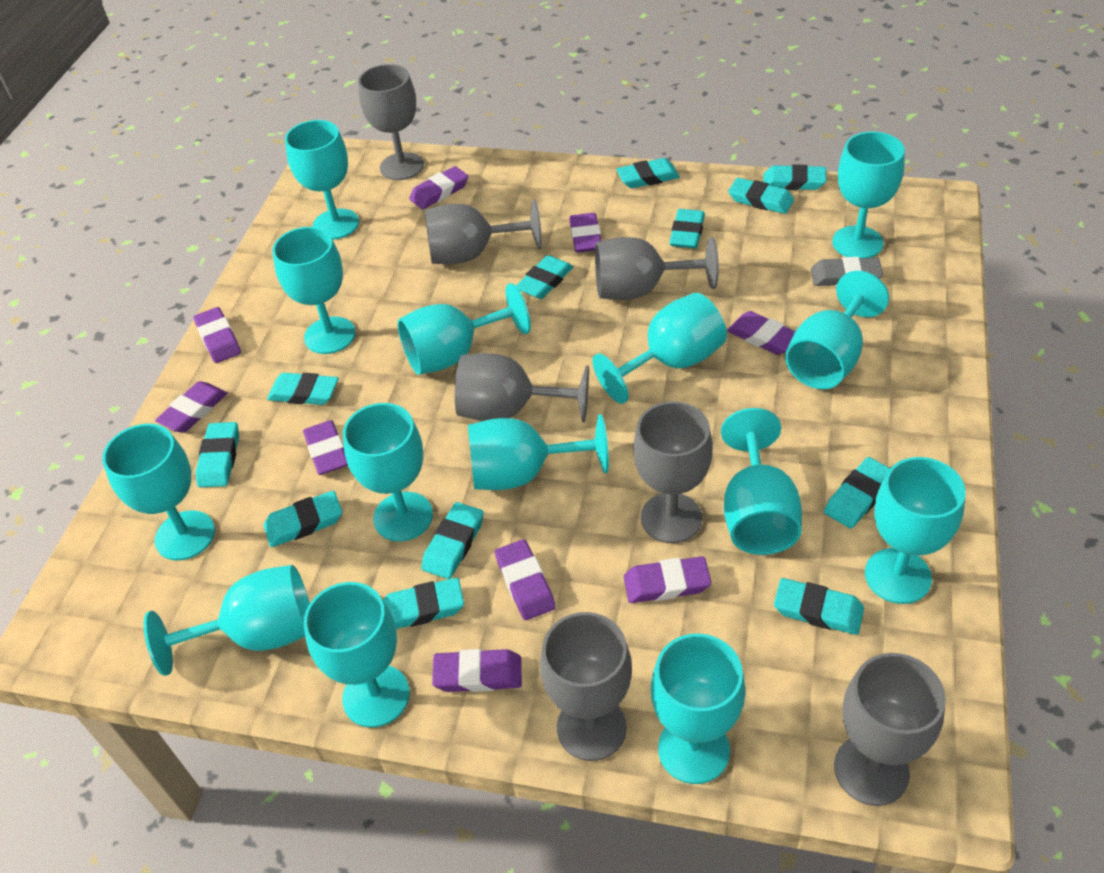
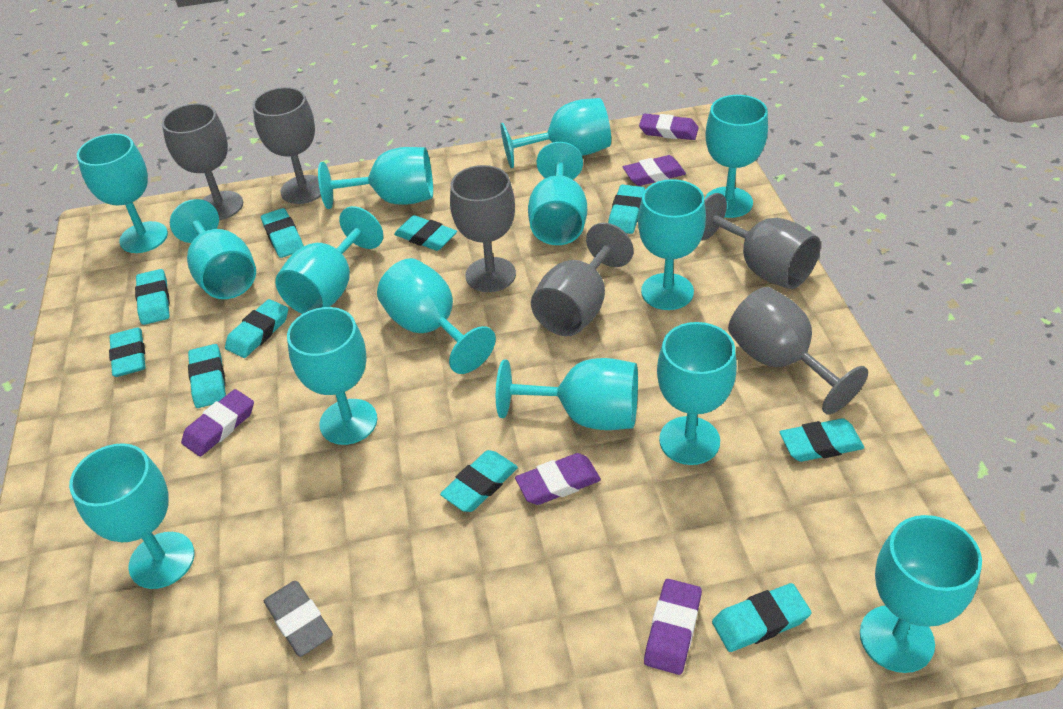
grey goblet: 7 -> 6
purple eraser: 9 -> 5
turquoise eraser: 12 -> 10

